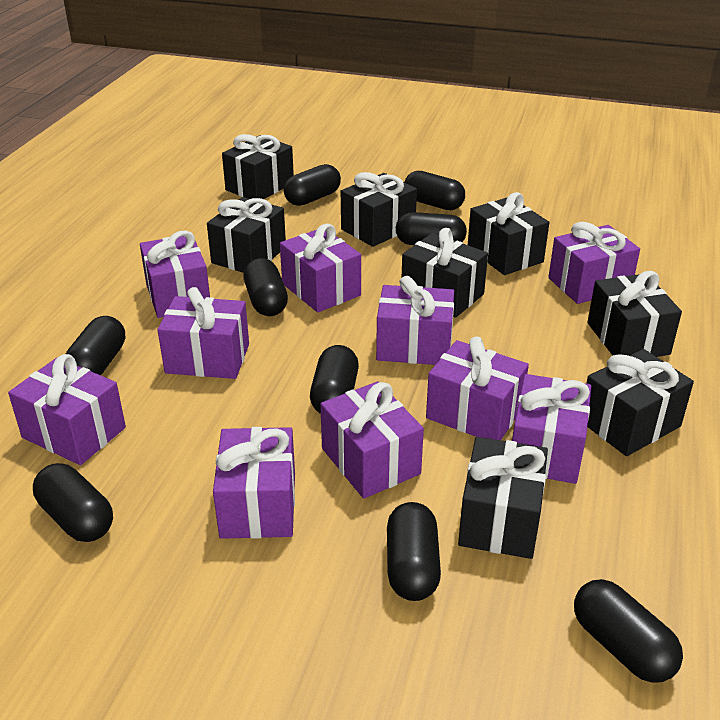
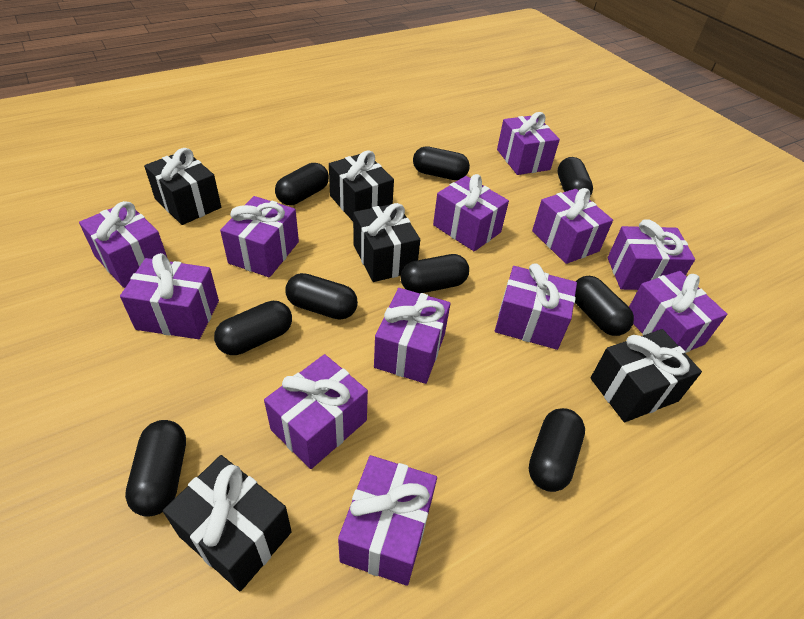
black gift: 8 -> 5
purple gift: 10 -> 12

